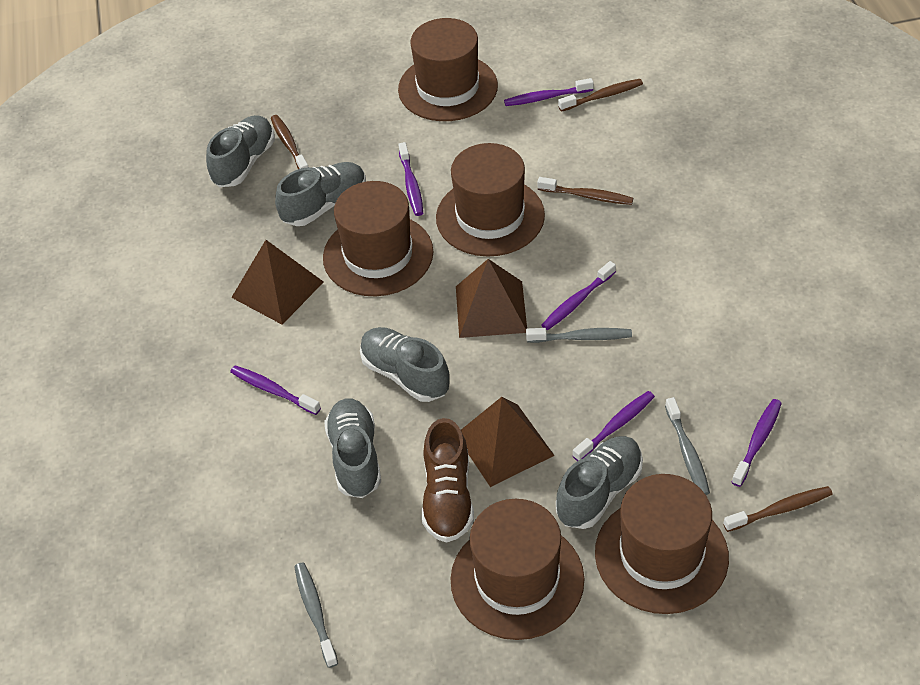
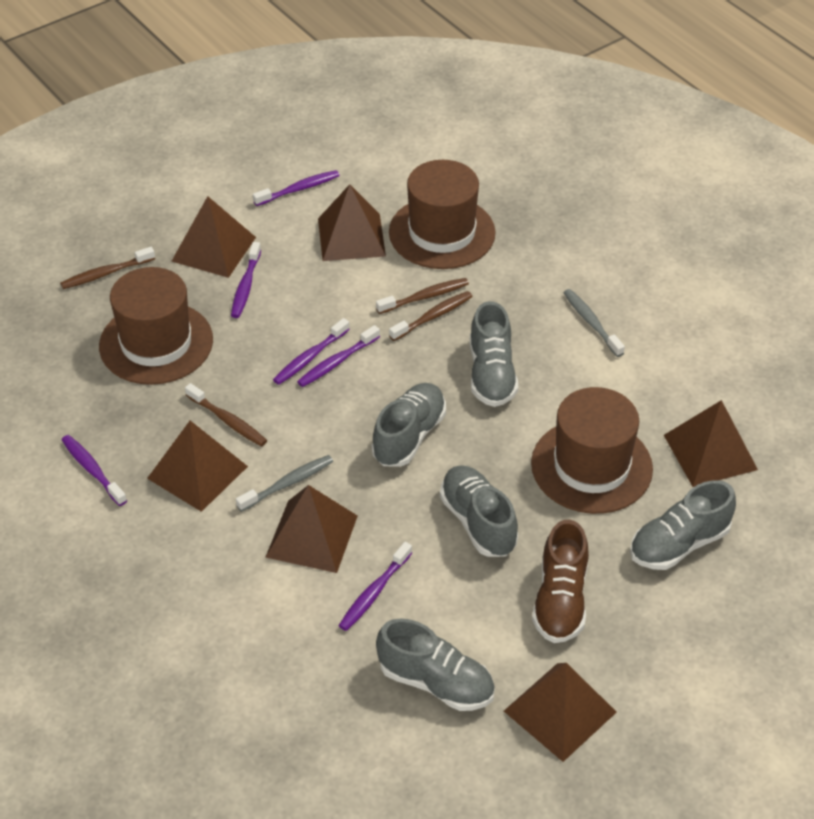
brown hat: 5 -> 3
brown pyramid: 3 -> 6
grey toothbrush: 3 -> 2

